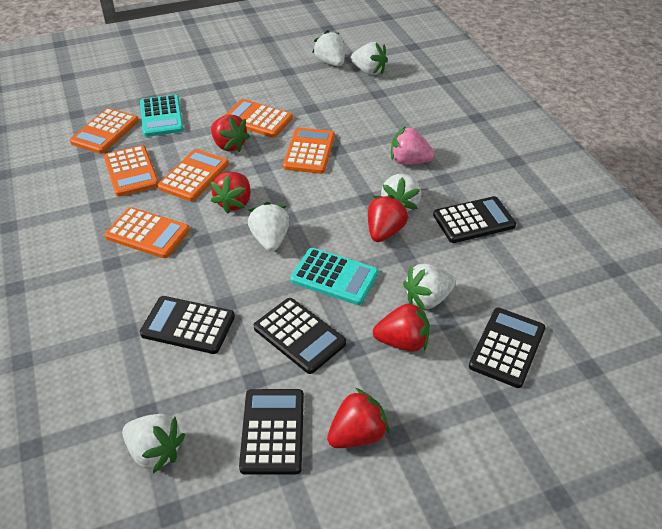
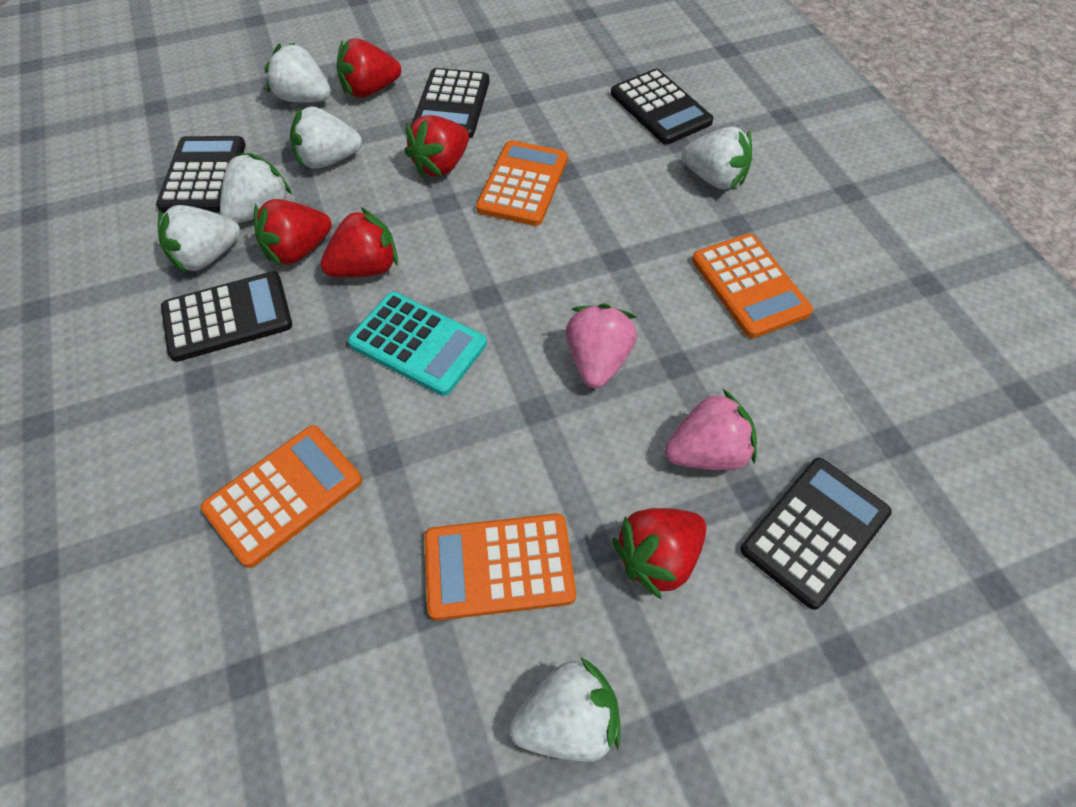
orange calculator: 6 -> 4
pink strawberry: 1 -> 2
turquoise calculator: 2 -> 1

